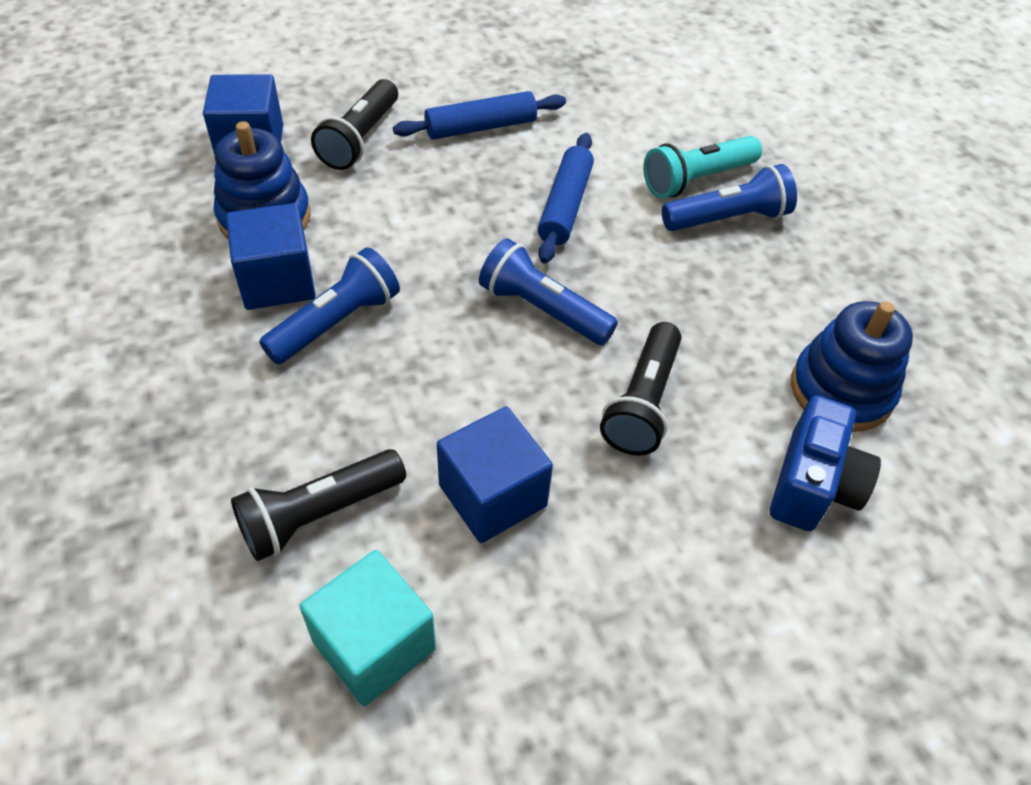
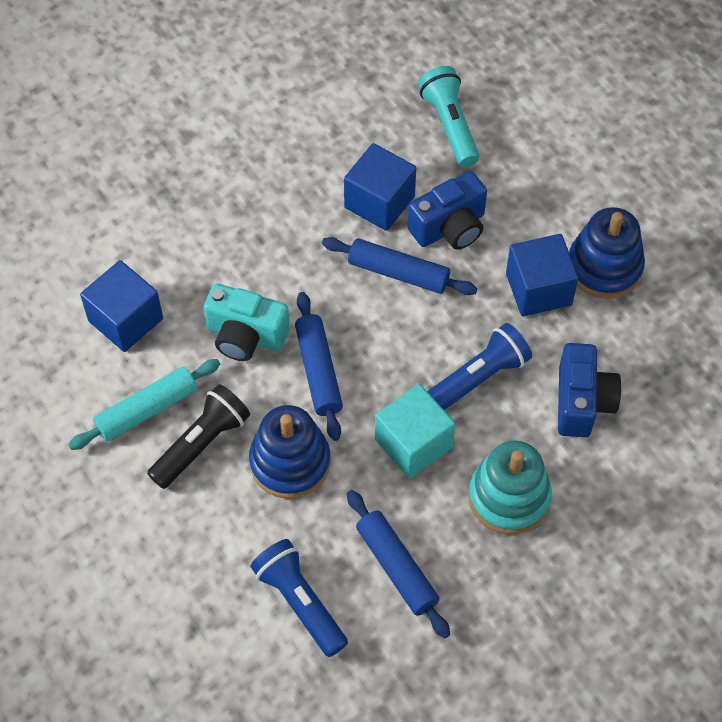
black flashlight: 3 -> 1
blue camera: 1 -> 2
blue flashlight: 3 -> 2
blue rolling pin: 2 -> 3
turquoise camera: 0 -> 1
turquoise rolling pin: 0 -> 1
turquoise stacking toy: 0 -> 1

